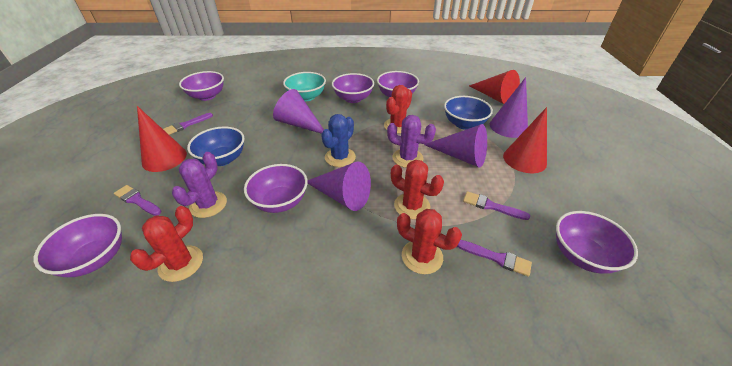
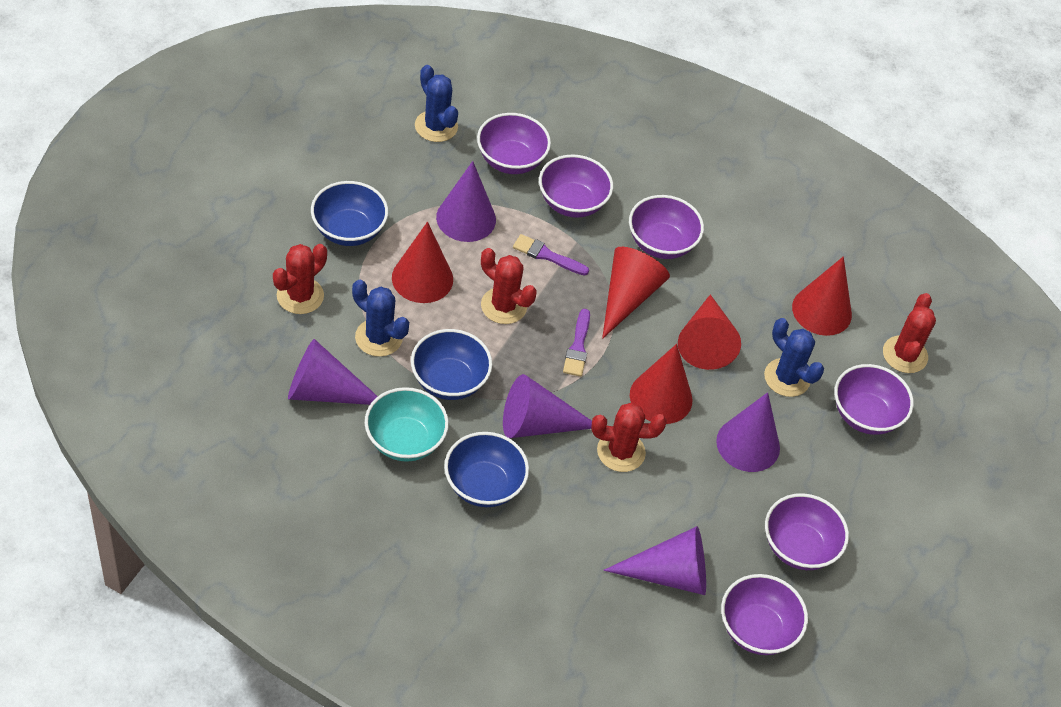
blue bowl: 2 -> 3
blue cactus: 1 -> 3
purple brush: 4 -> 2
purple cactus: 2 -> 0
purple cone: 4 -> 5
red cone: 3 -> 5

